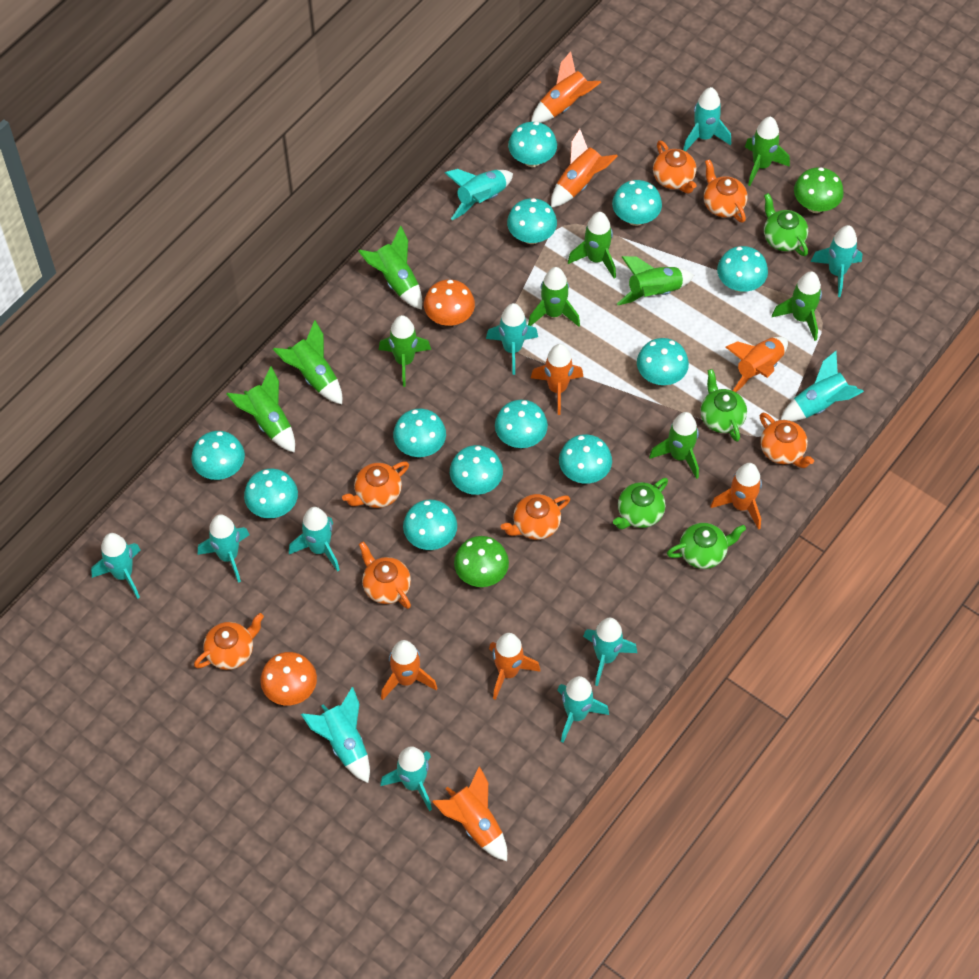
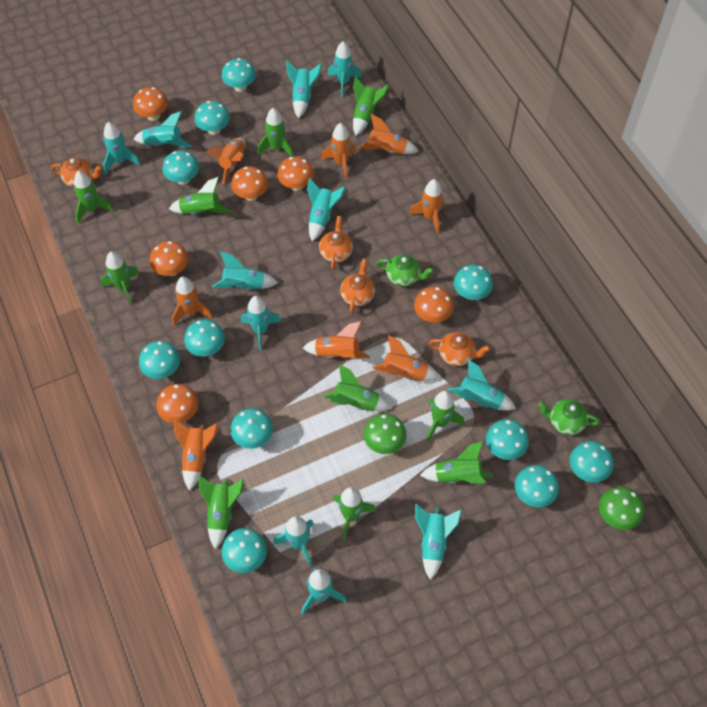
green teapot: 4 -> 2
orange mushroom: 2 -> 6
orange teapot: 7 -> 4
turquoise mushroom: 12 -> 11
turquoise rocket: 12 -> 11

